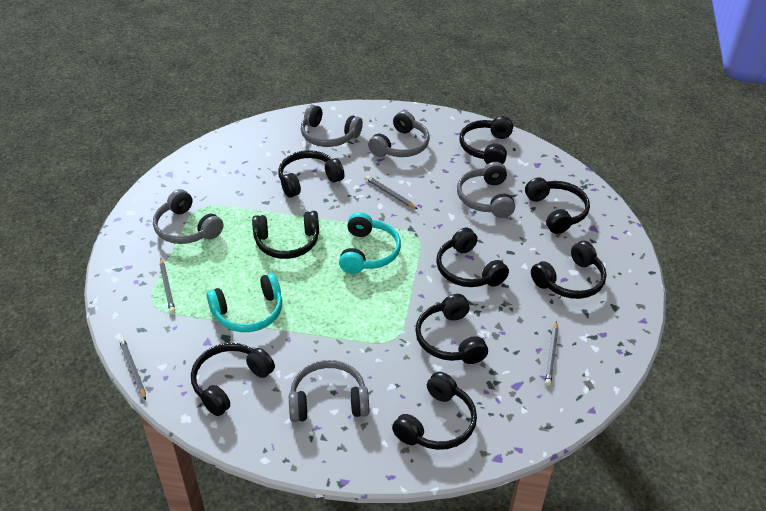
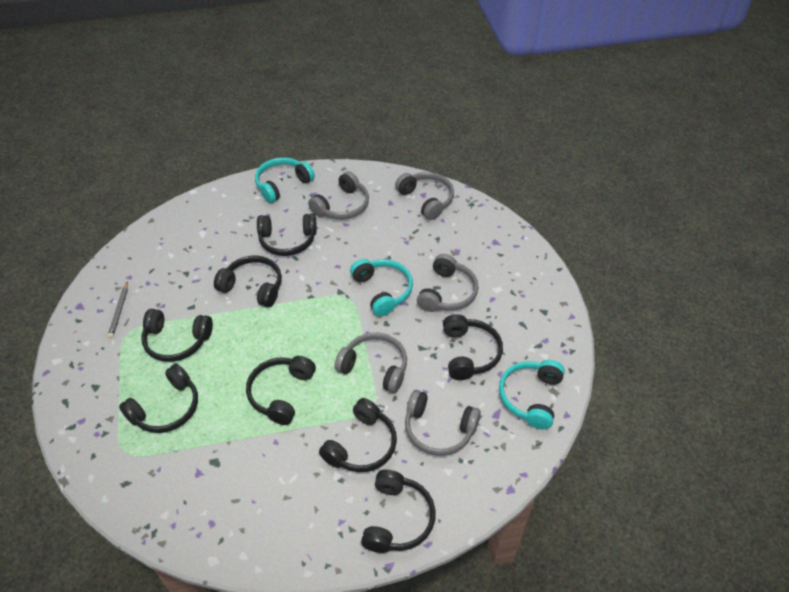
black headphones: 9 -> 8
grey pencil: 4 -> 1
turquoise headphones: 2 -> 3

